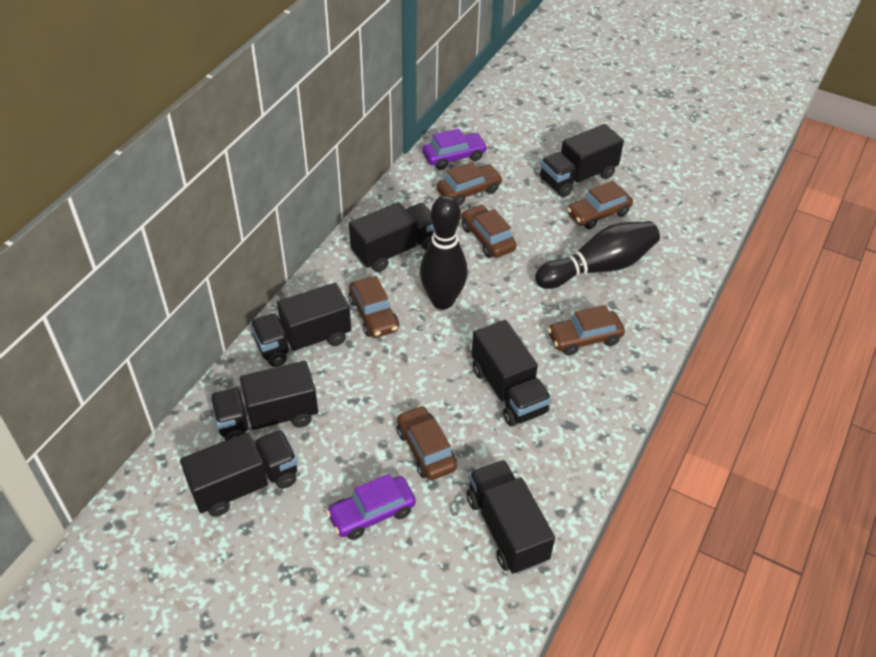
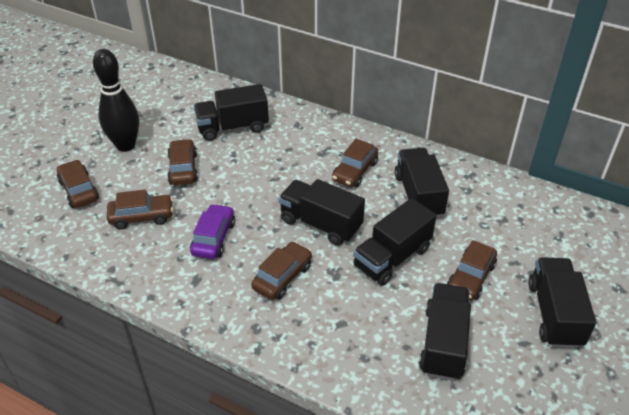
black bowling pin: 2 -> 1
black truck: 7 -> 6
purple car: 2 -> 1

